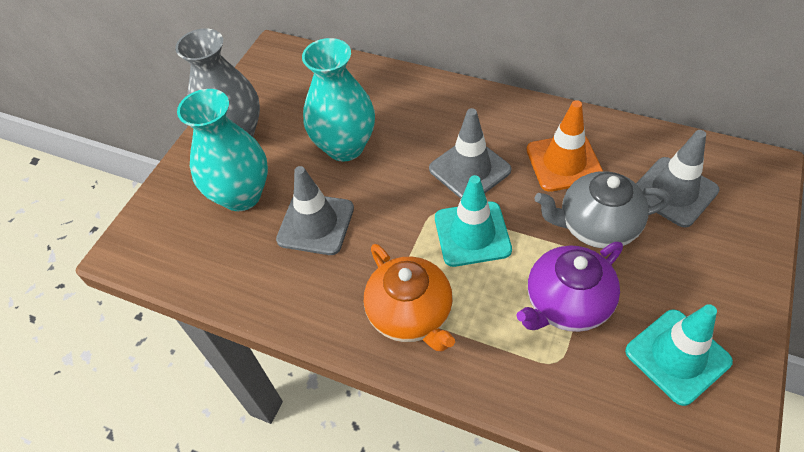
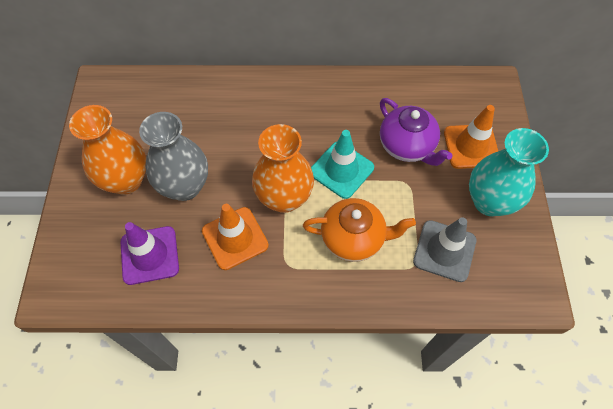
grey teapot: 1 -> 0
grey traffic cone: 3 -> 1
orange traffic cone: 1 -> 2
orange vase: 0 -> 2
purple traffic cone: 0 -> 1
turquoise traffic cone: 2 -> 1
turquoise vase: 2 -> 1

